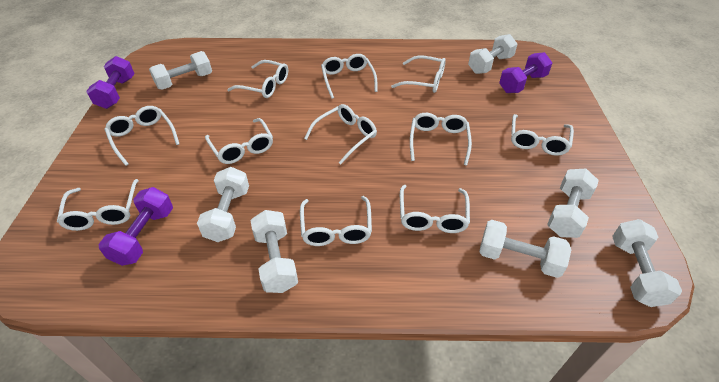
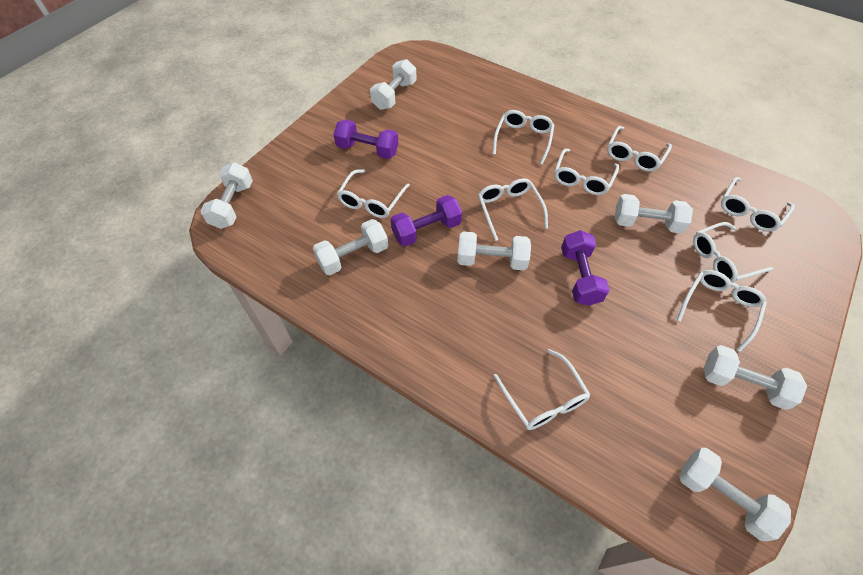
white glasses: 11 -> 9

